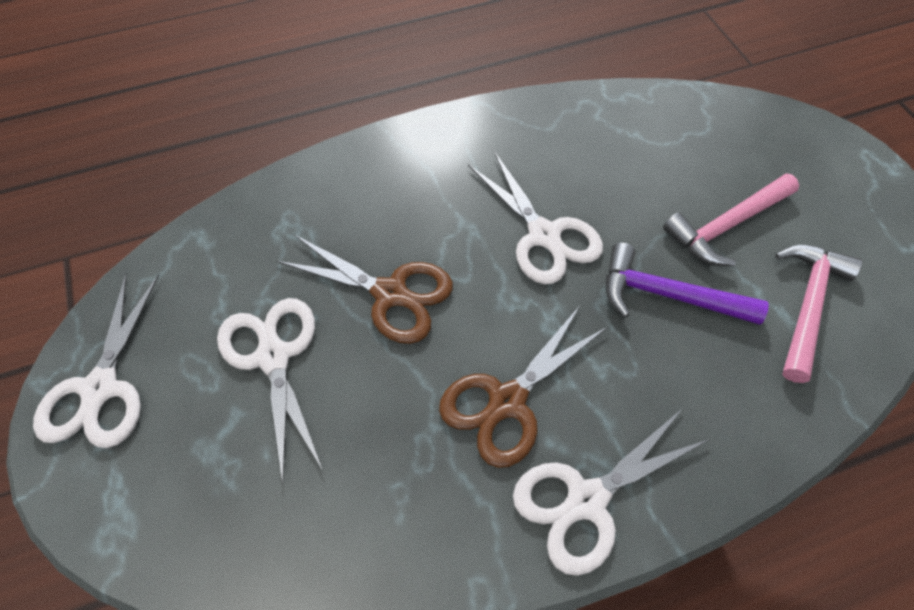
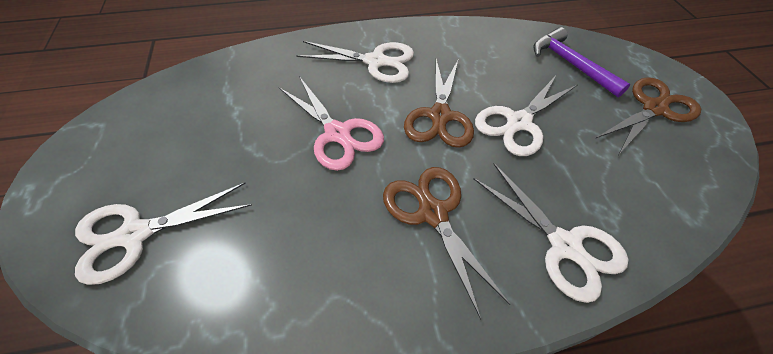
brown scissors: 2 -> 3
pink hammer: 2 -> 0
pink scissors: 0 -> 1

